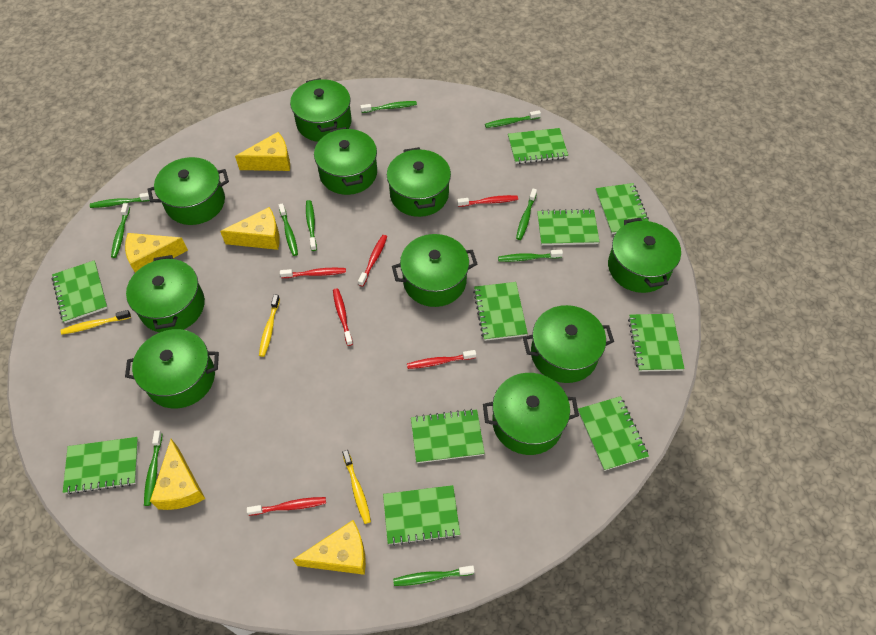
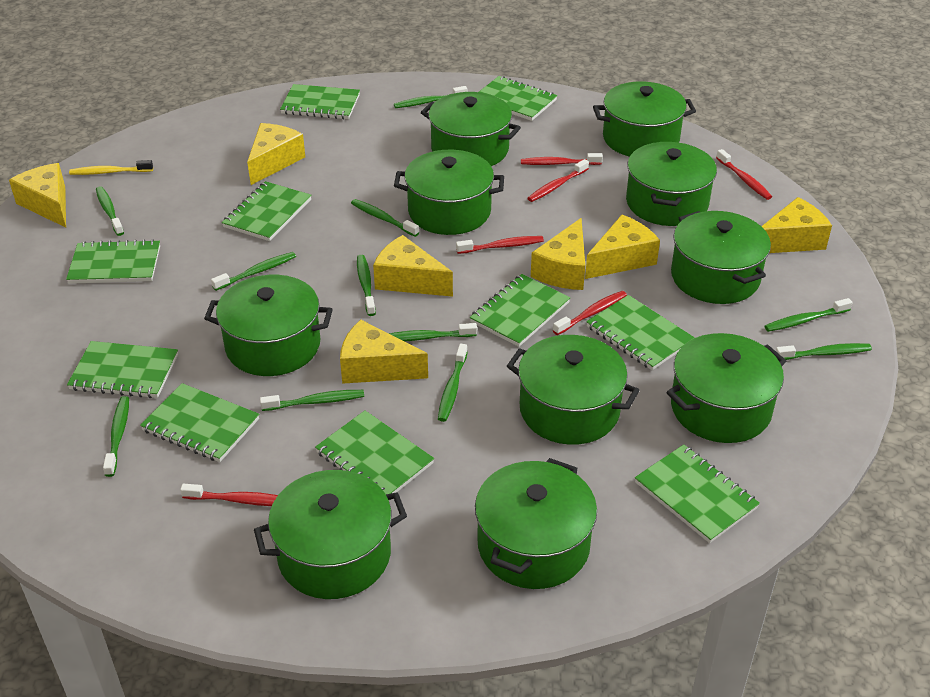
green toothbrush: 10 -> 11
yellow cheese: 5 -> 7
yellow toothbrush: 3 -> 1

